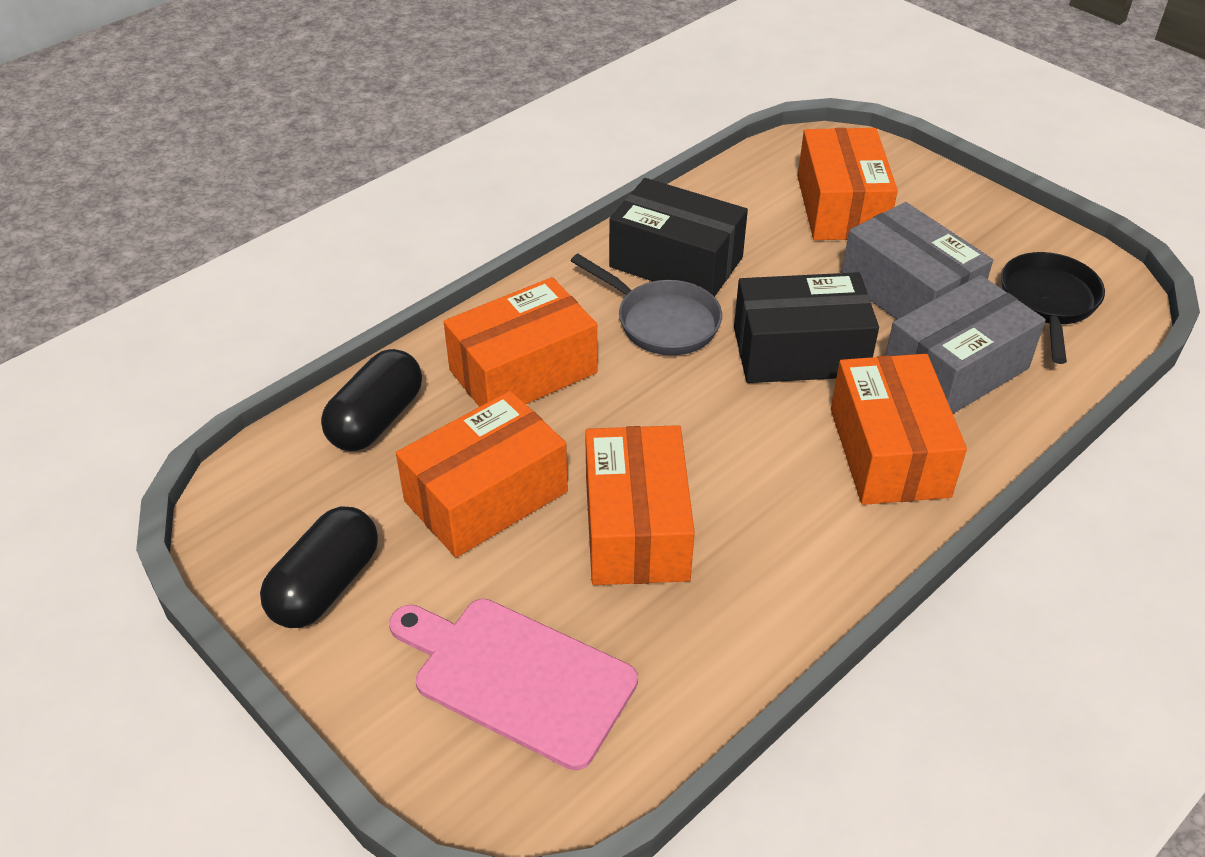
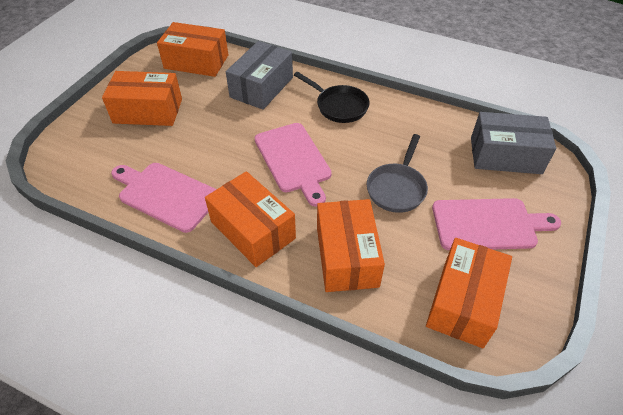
black box: 2 -> 0
black capsule: 2 -> 0
pink cutting board: 1 -> 3

